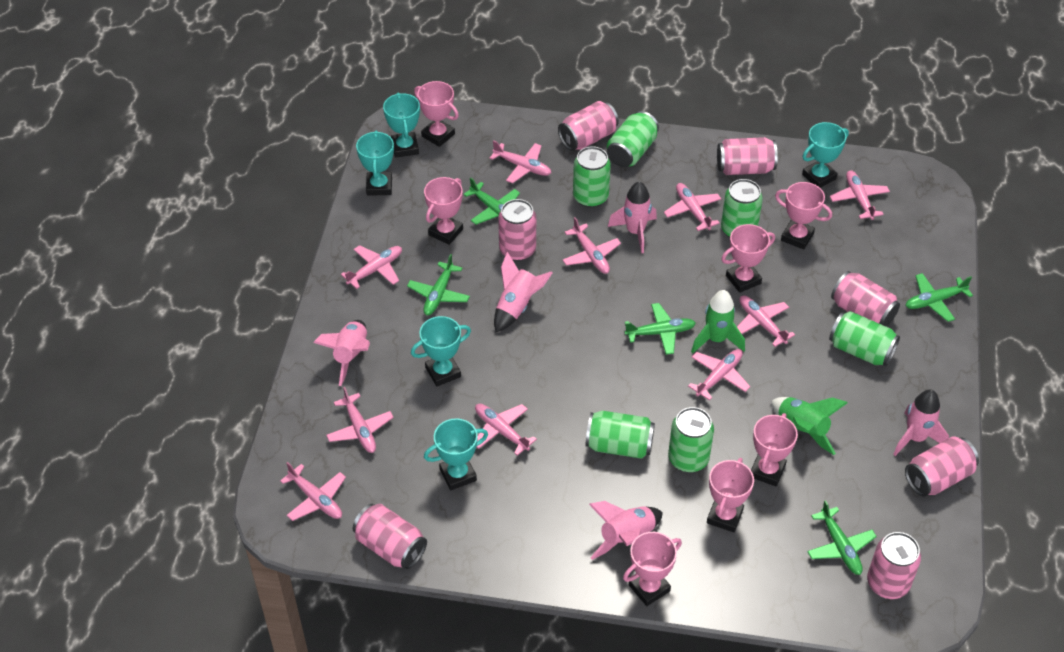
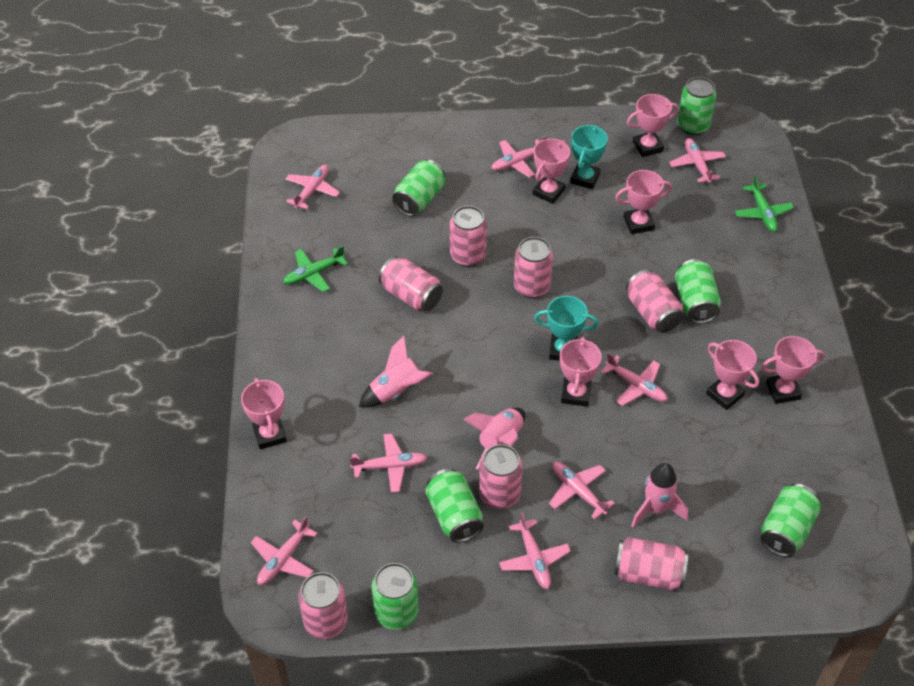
green plane: 5 -> 2
green rocket: 2 -> 0
pink plane: 10 -> 8
pink rocket: 5 -> 3
turquoise trophy: 5 -> 2

